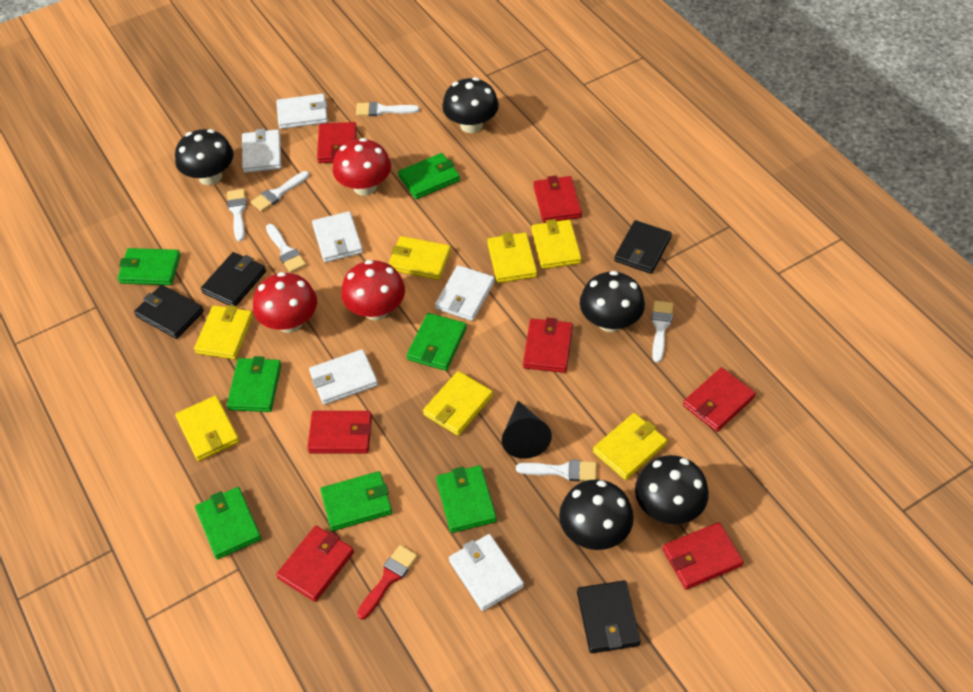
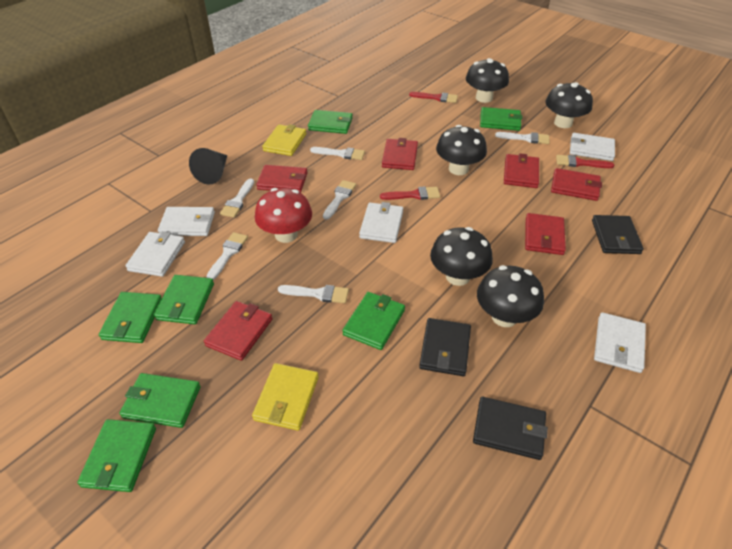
black wallet: 4 -> 3
red brush: 1 -> 3
red mushroom: 3 -> 1
red wallet: 7 -> 6
white wallet: 6 -> 5
yellow wallet: 7 -> 2

